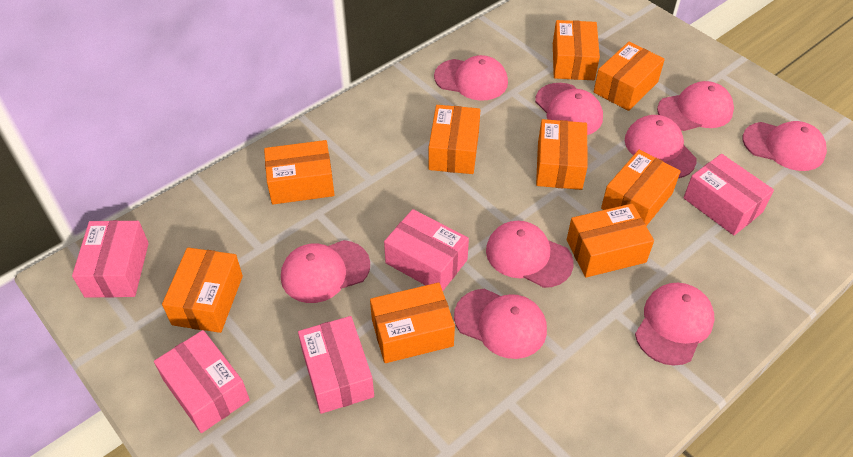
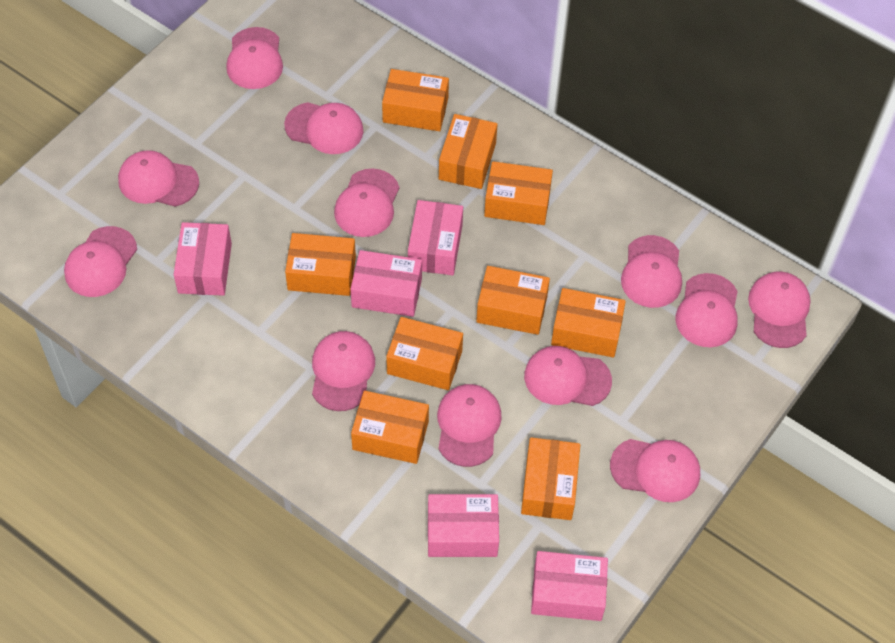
pink cap: 9 -> 12

